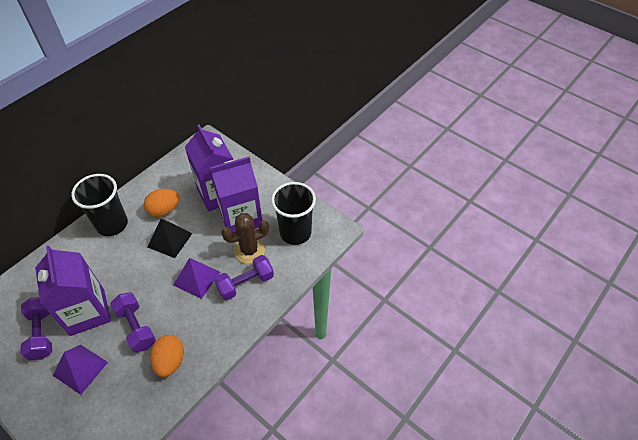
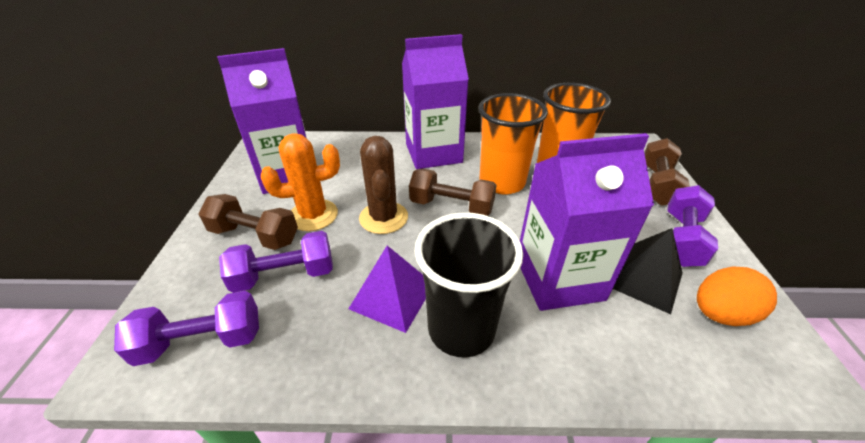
black cup: 2 -> 1
brown dumbbell: 0 -> 3
orange cactus: 0 -> 1
orange cup: 0 -> 2
orange egg: 2 -> 1
purple pyramid: 2 -> 1

